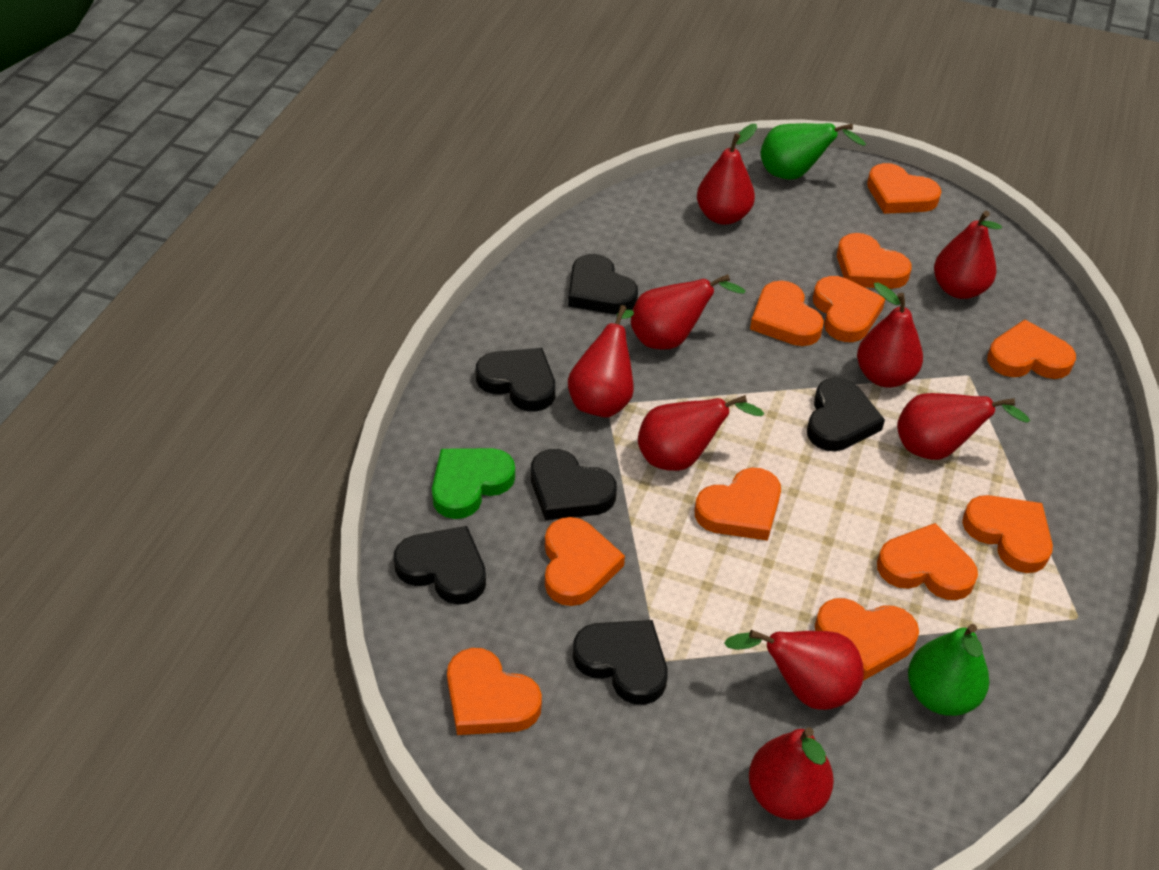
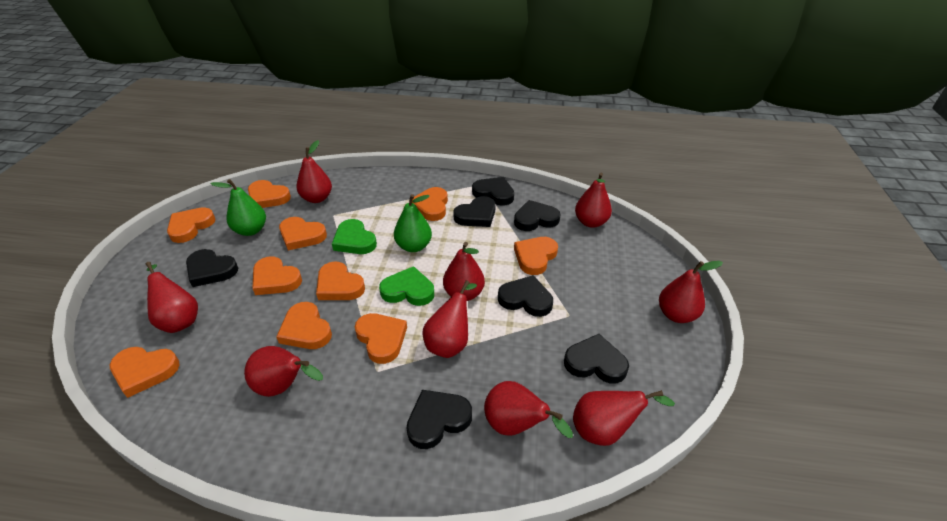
black heart: 6 -> 7
green heart: 1 -> 2
orange heart: 11 -> 10

